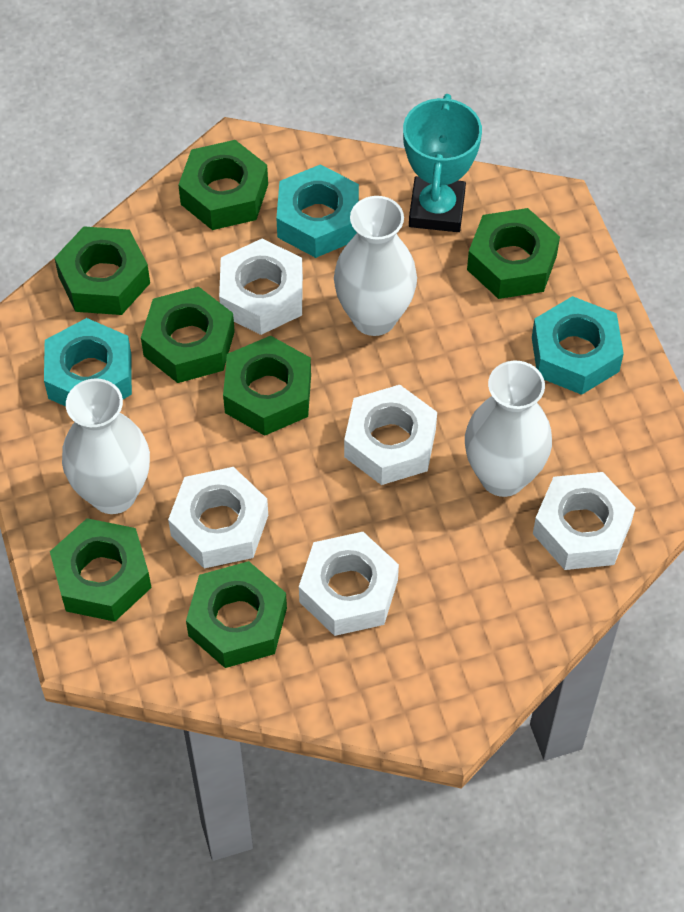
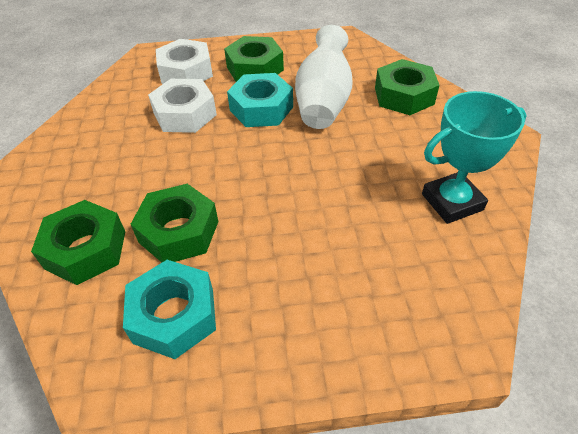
green nut: 7 -> 4
turquoise nut: 3 -> 2
white nut: 5 -> 2
white vase: 3 -> 1

